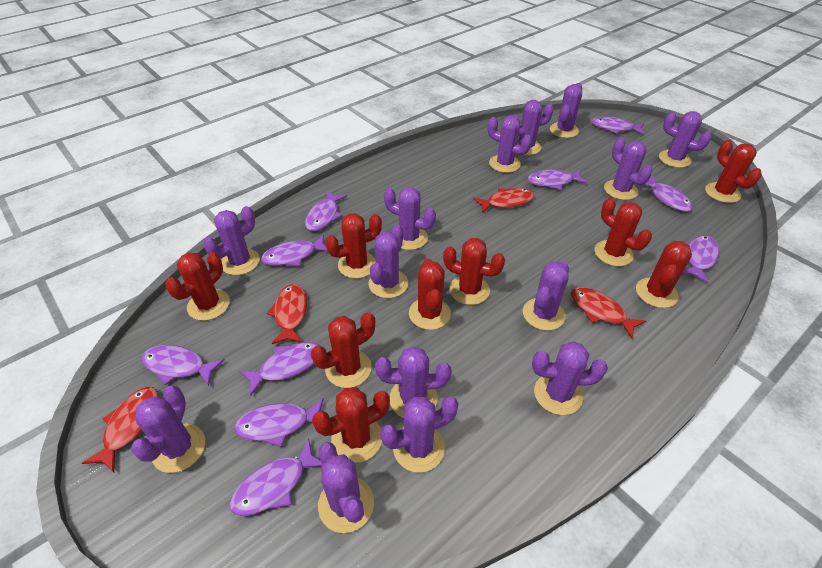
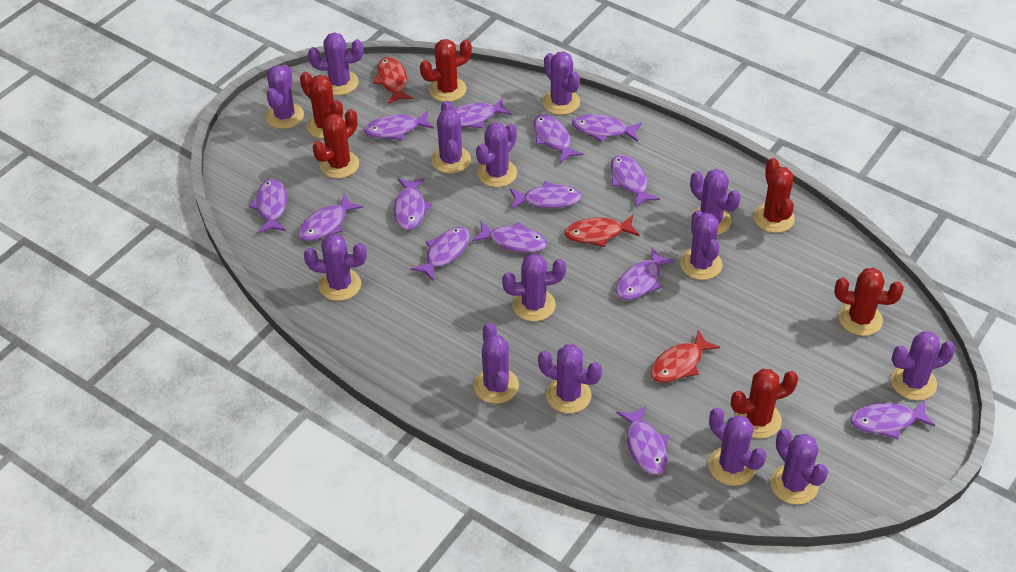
purple fish: 10 -> 14
red cactus: 9 -> 6
red fish: 4 -> 3

